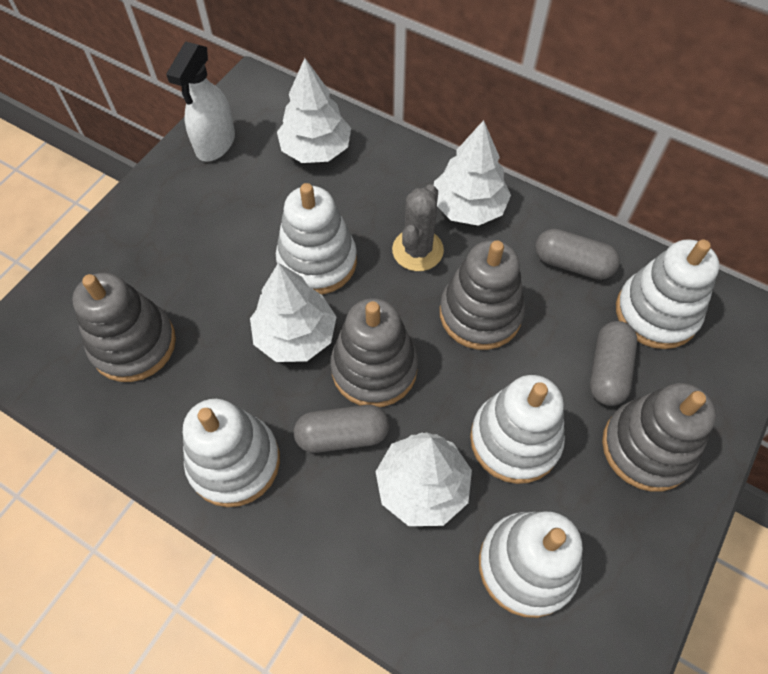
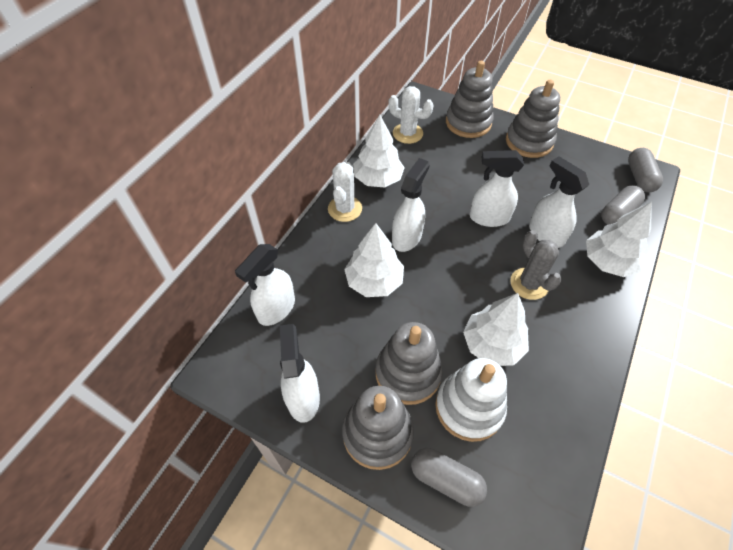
white cactus: 0 -> 2
white spray bottle: 1 -> 5
white stacking toy: 5 -> 1

